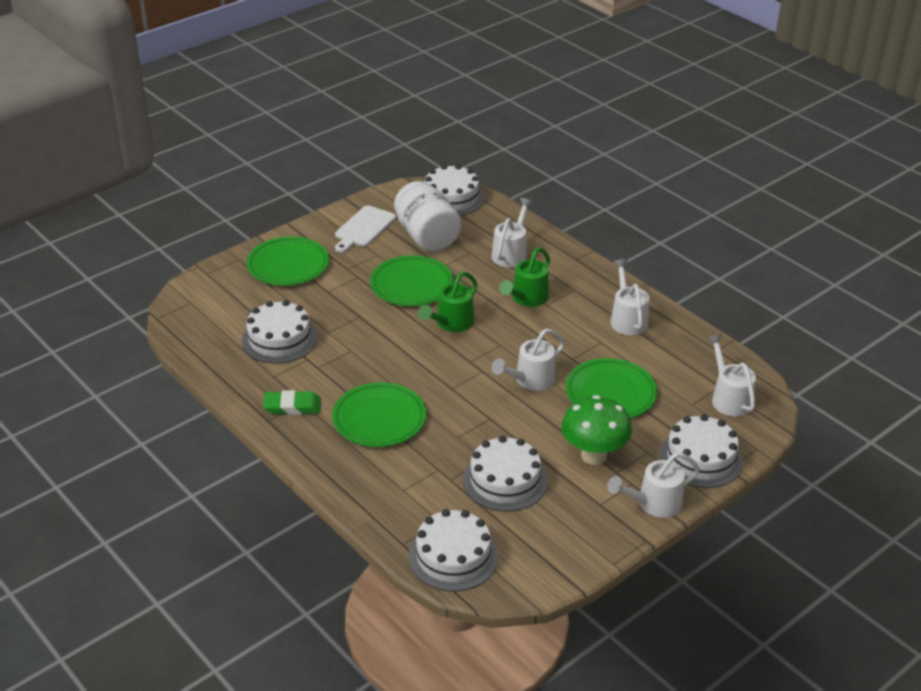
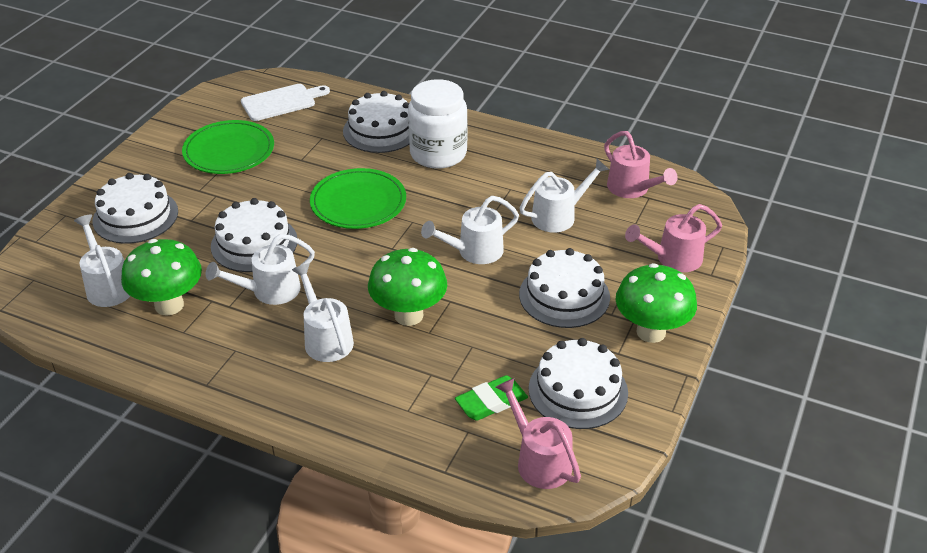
green mushroom: 1 -> 3
green plate: 4 -> 2
green watering can: 2 -> 0
pink watering can: 0 -> 3

